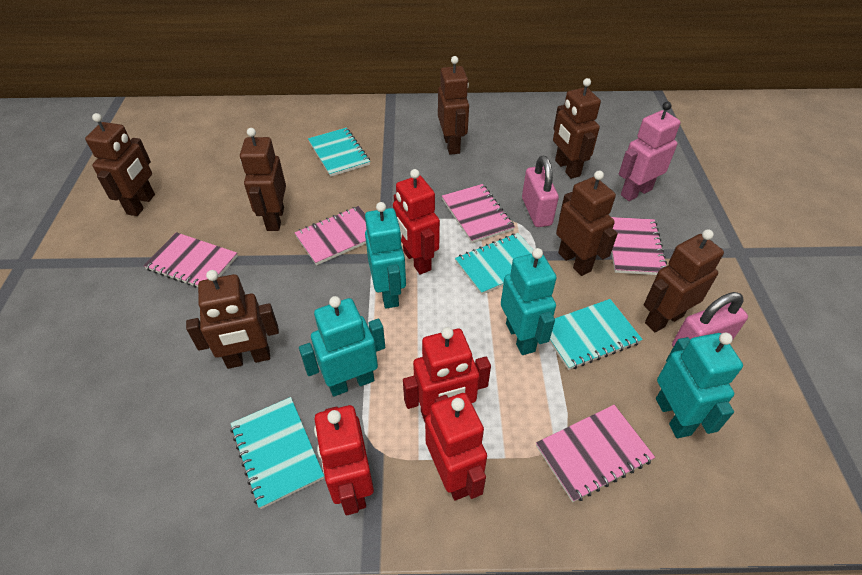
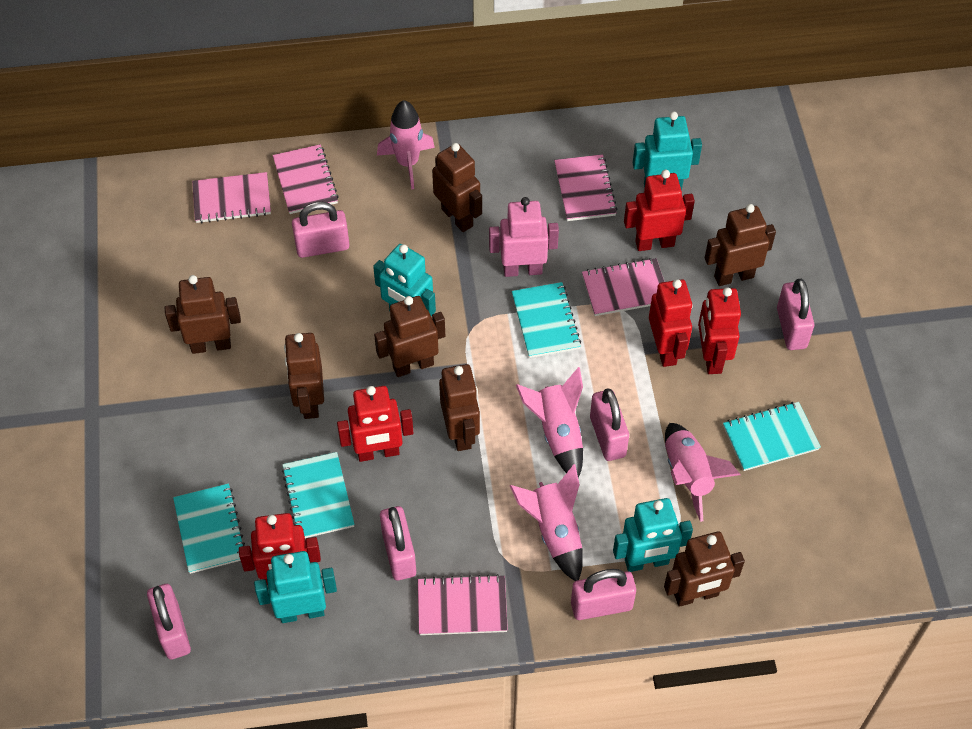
pink padlock: 2 -> 6
pink rocket: 0 -> 4
red robot: 4 -> 5

